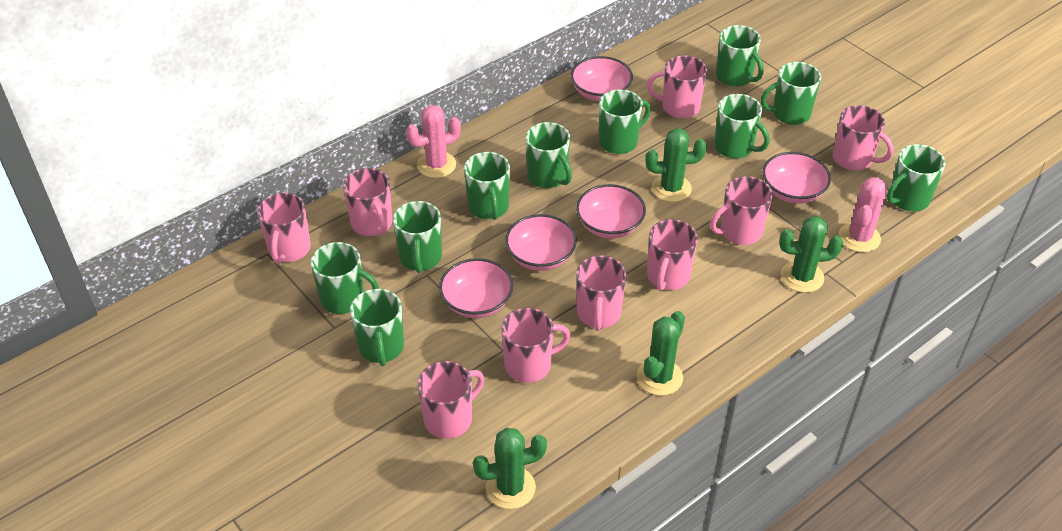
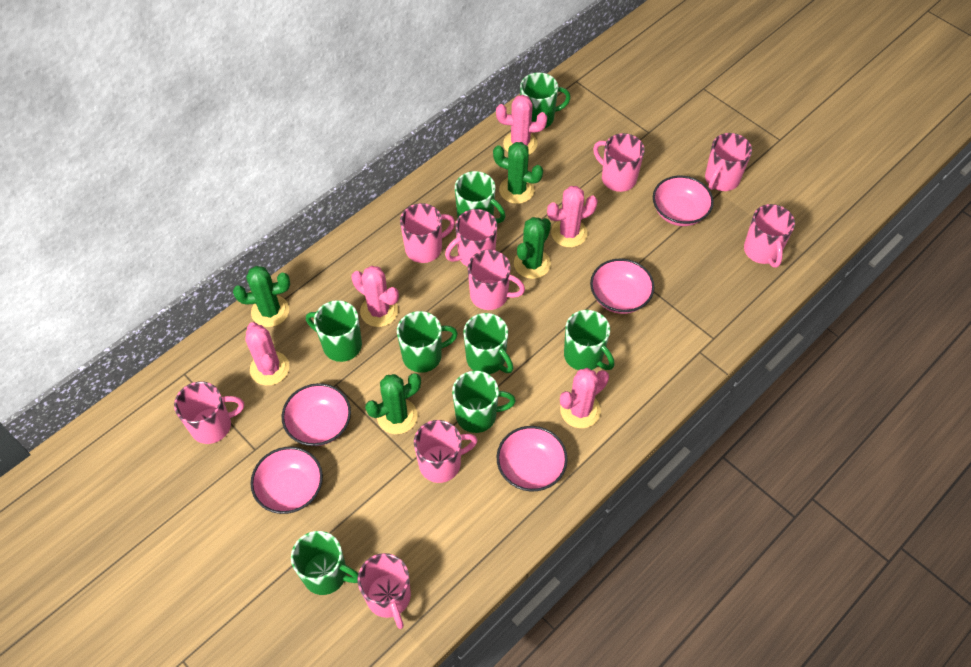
green mug: 10 -> 8
pink cactus: 2 -> 5

